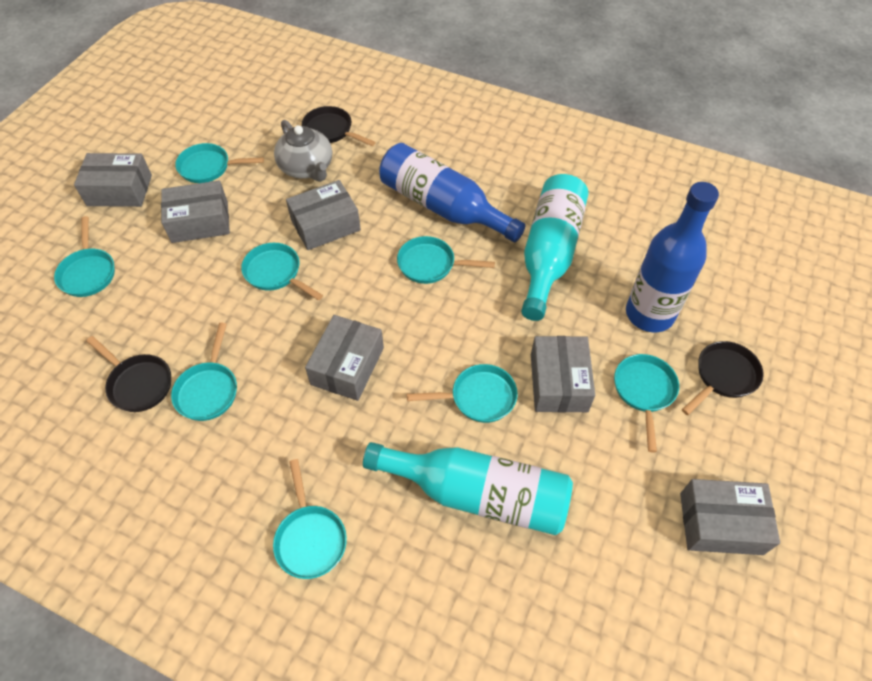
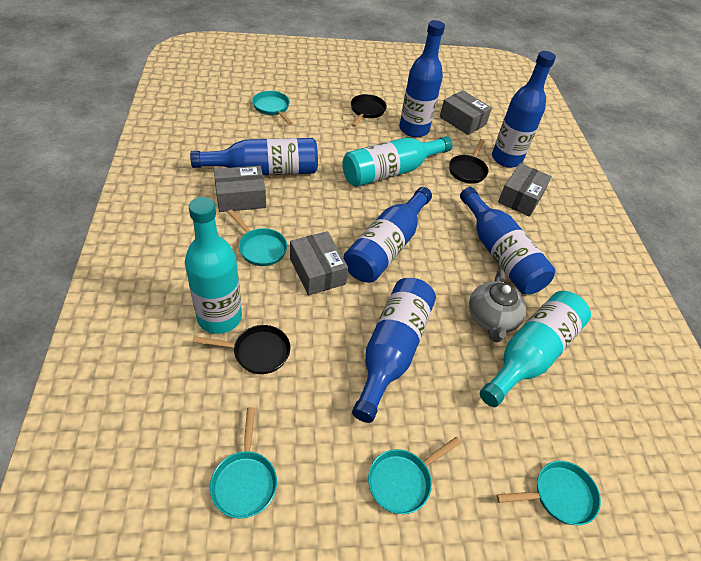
blue bottle: 2 -> 6
grey box: 6 -> 4
turquoise bottle: 2 -> 3
turquoise pan: 8 -> 5

